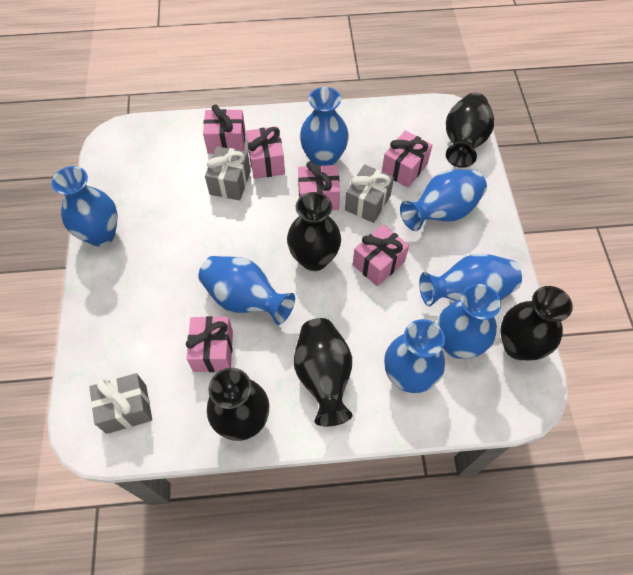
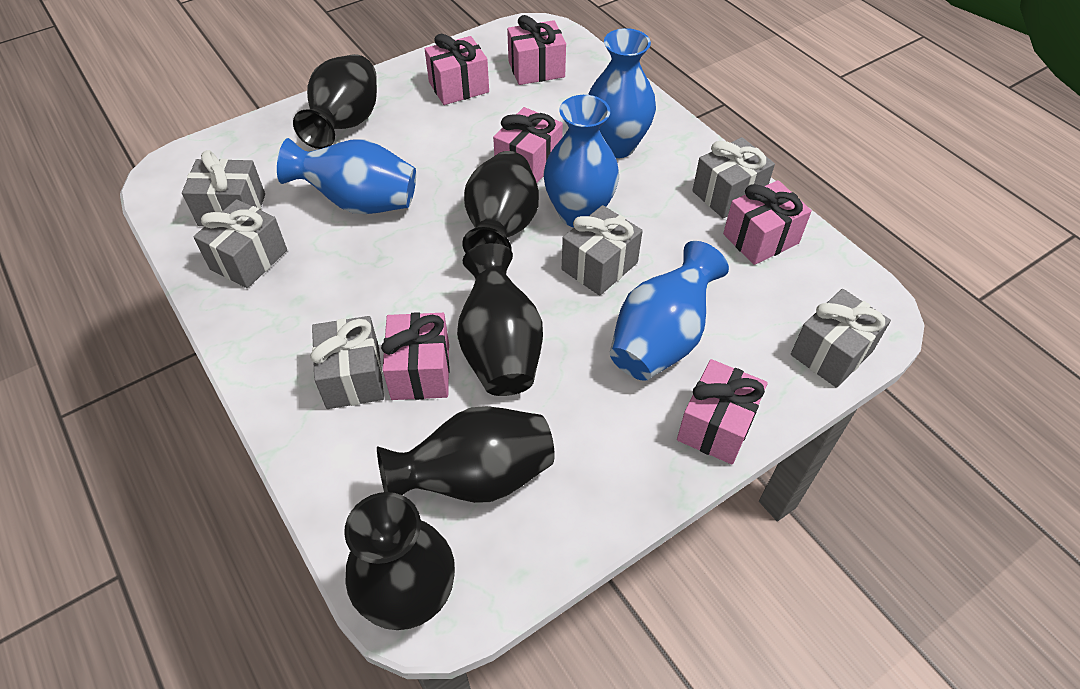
blue vase: 7 -> 4
grey gift: 3 -> 6

